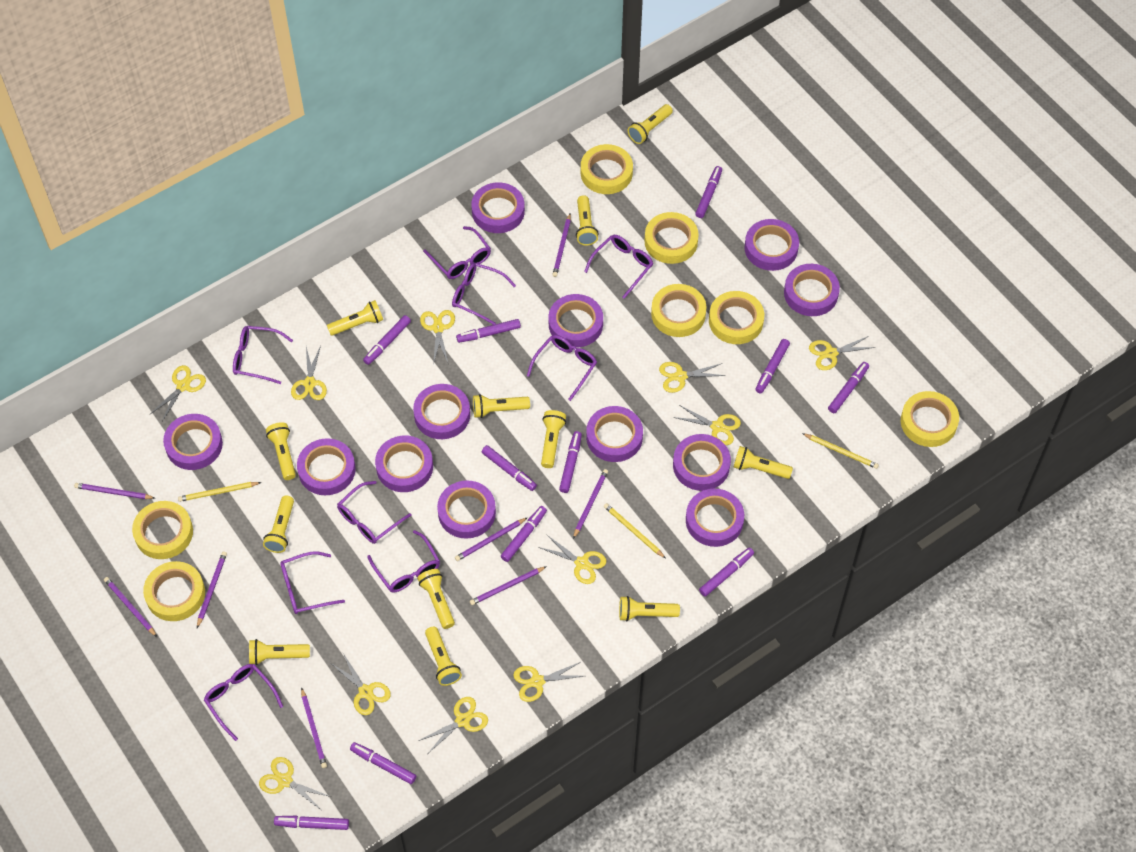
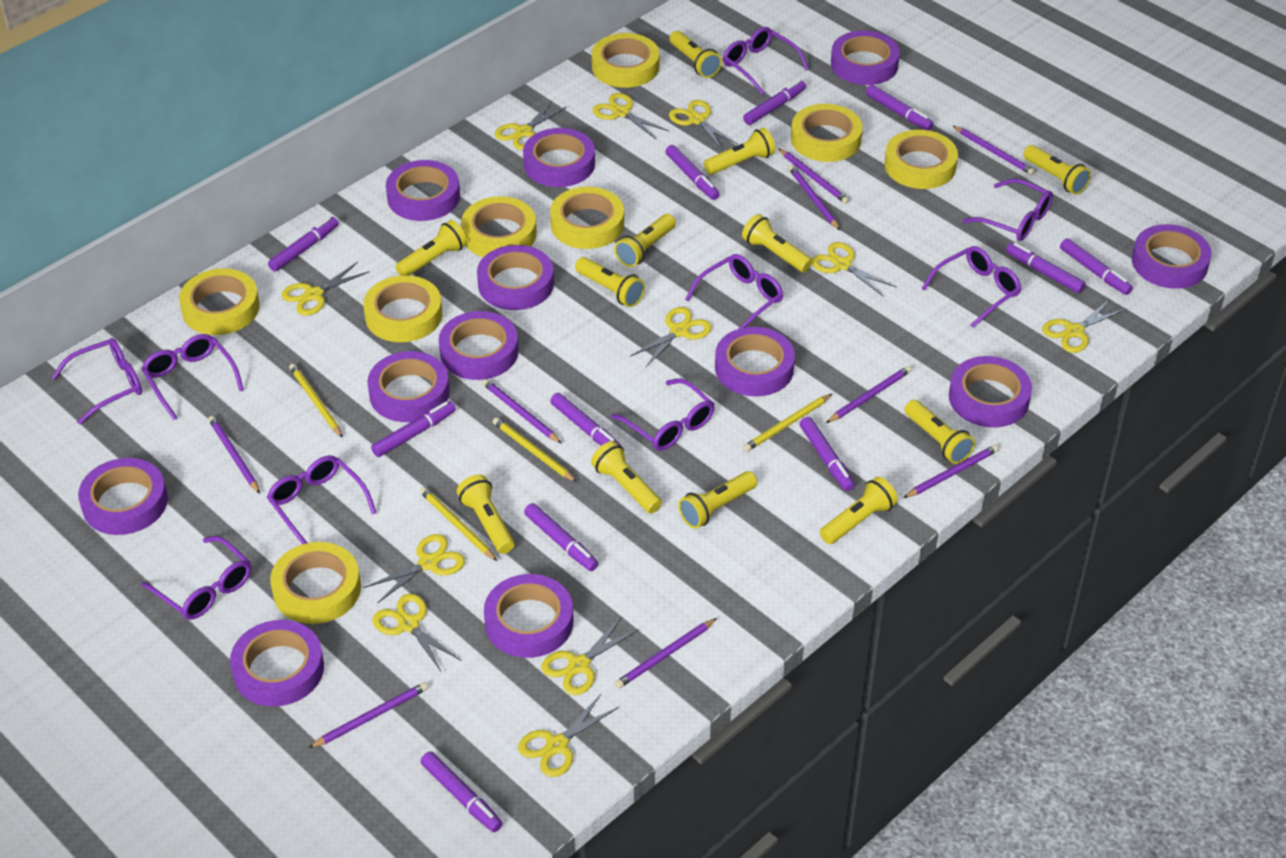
purple pencil: 8 -> 9
yellow pencil: 3 -> 4
yellow tape: 7 -> 8

